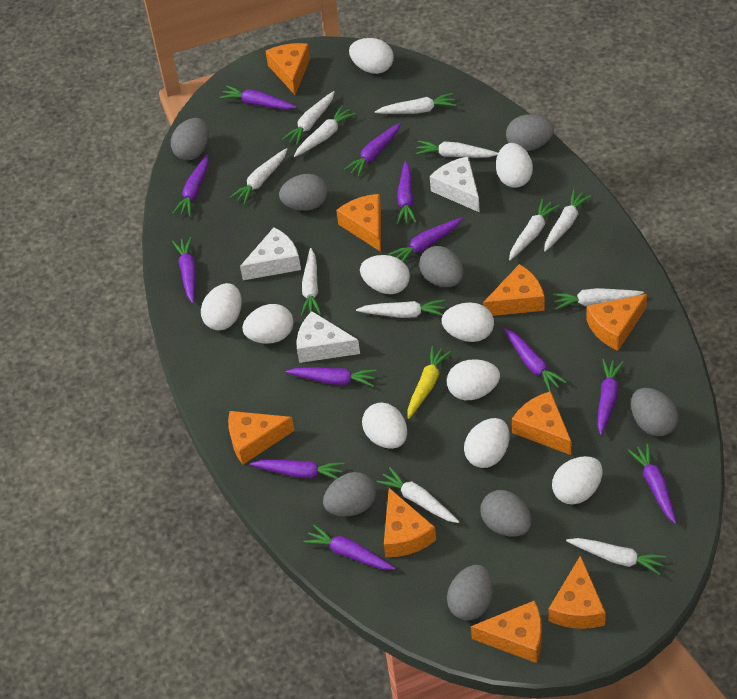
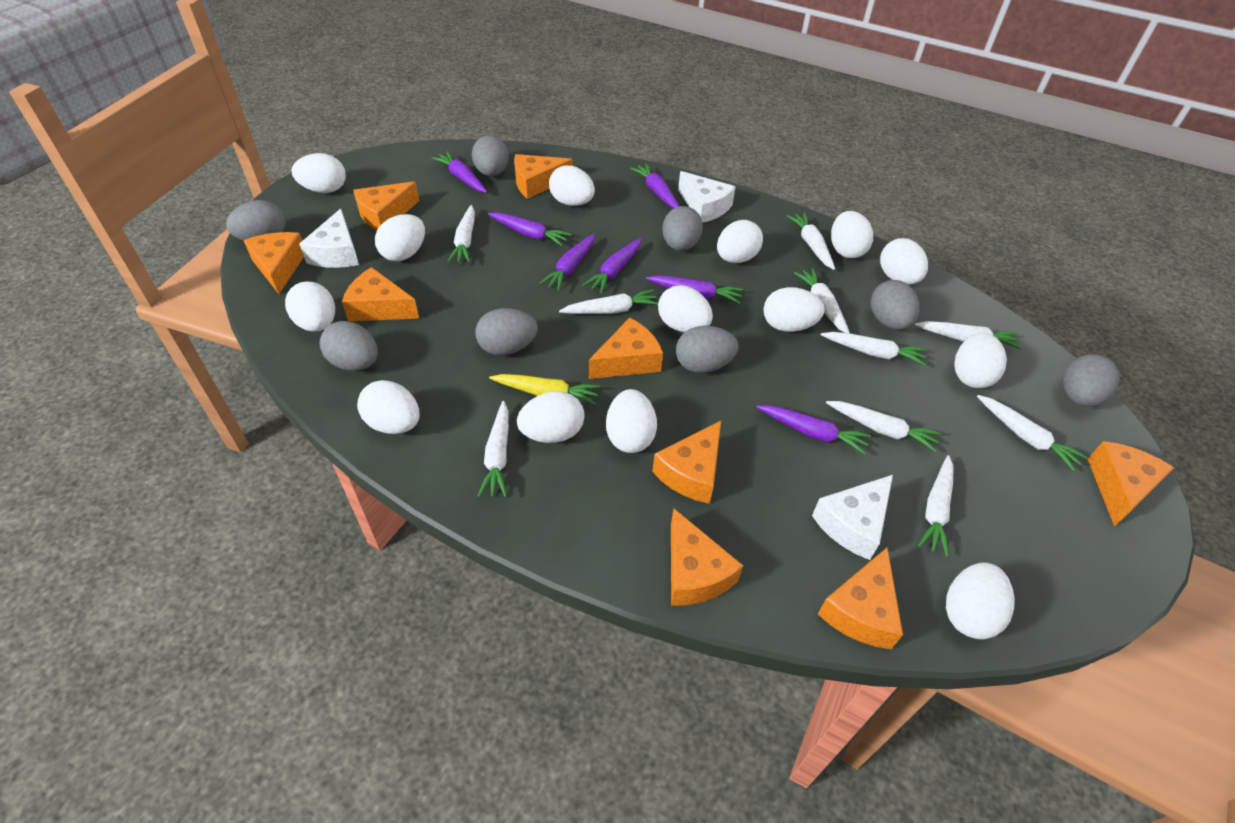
purple carrot: 12 -> 7
white carrot: 12 -> 10
white egg: 10 -> 14

